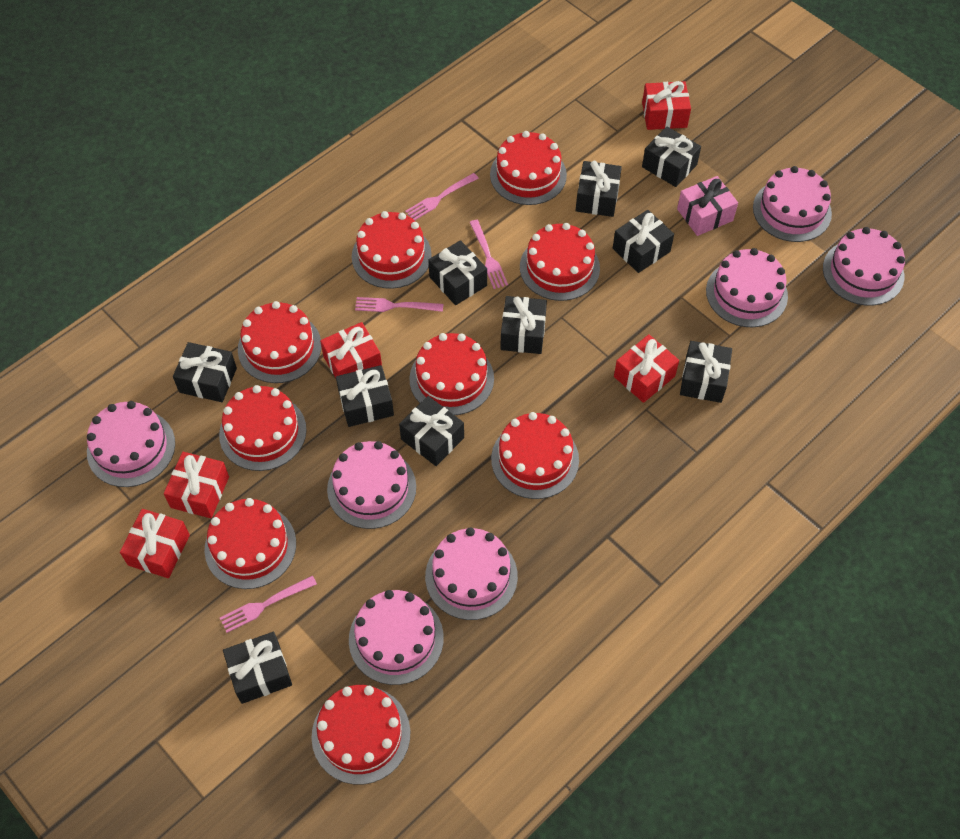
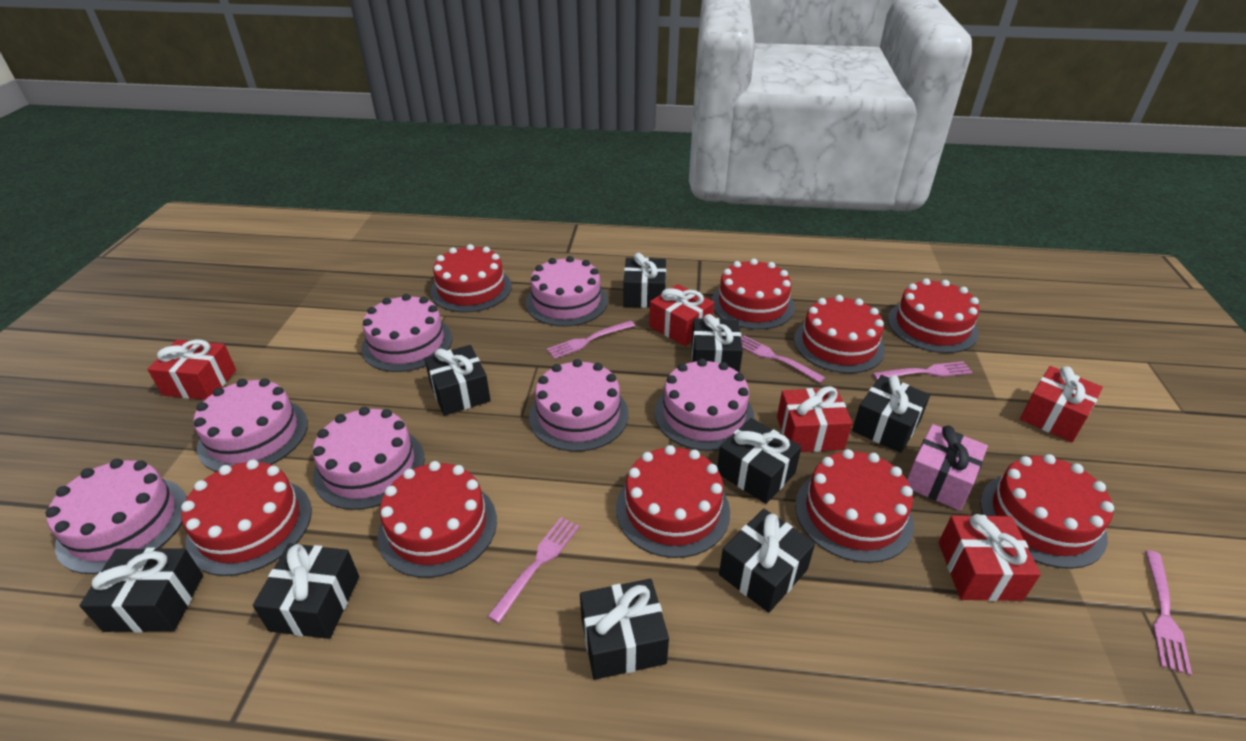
black gift: 10 -> 9
pink fork: 4 -> 5

